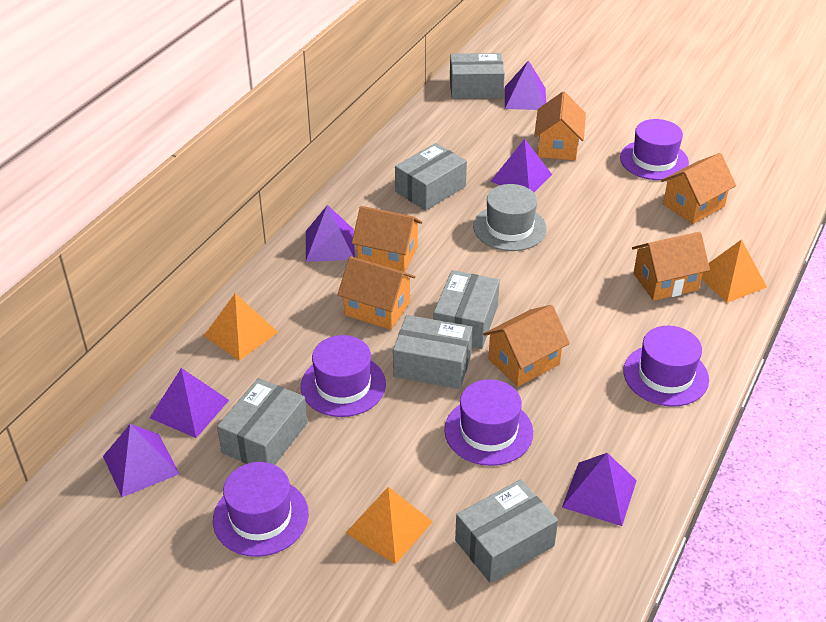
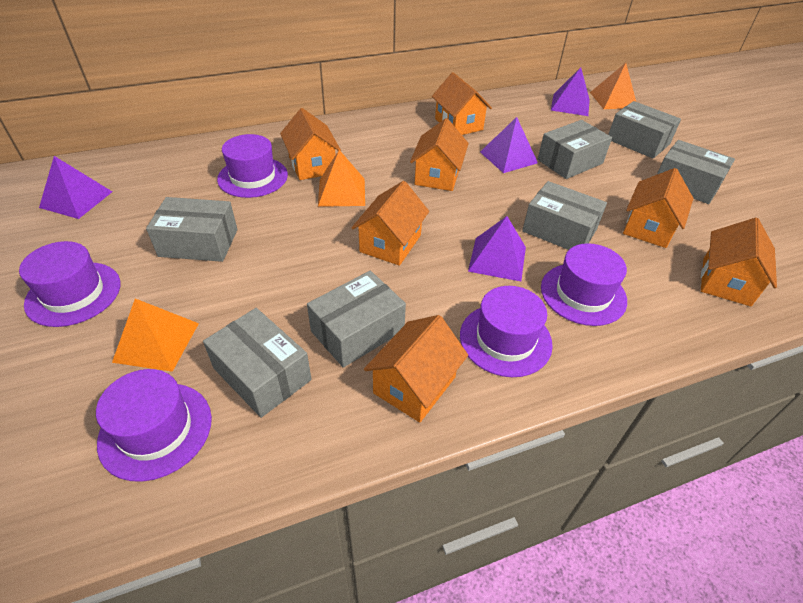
grey box: 6 -> 7
grey hat: 1 -> 0
orange house: 6 -> 7
purple pyramid: 6 -> 4

